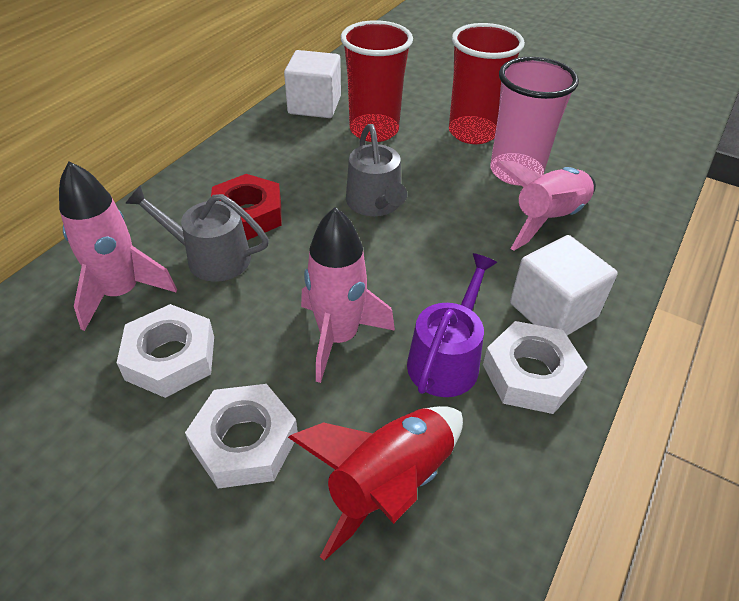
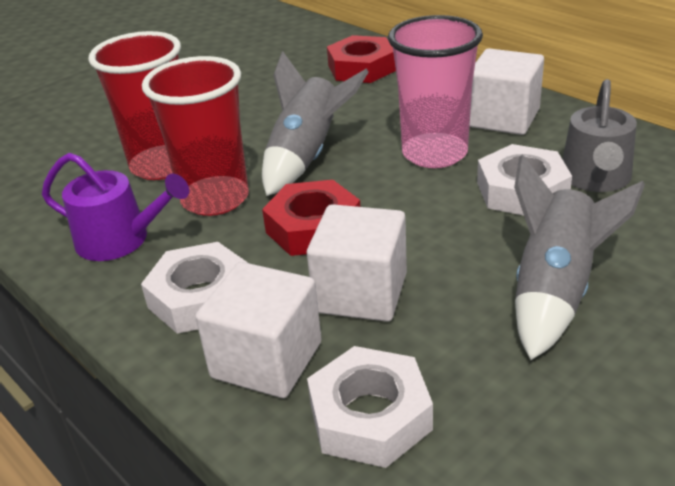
grey rocket: 0 -> 2
grey watering can: 2 -> 1
pink rocket: 3 -> 0
red nut: 1 -> 2
red rocket: 1 -> 0
white cube: 2 -> 3

